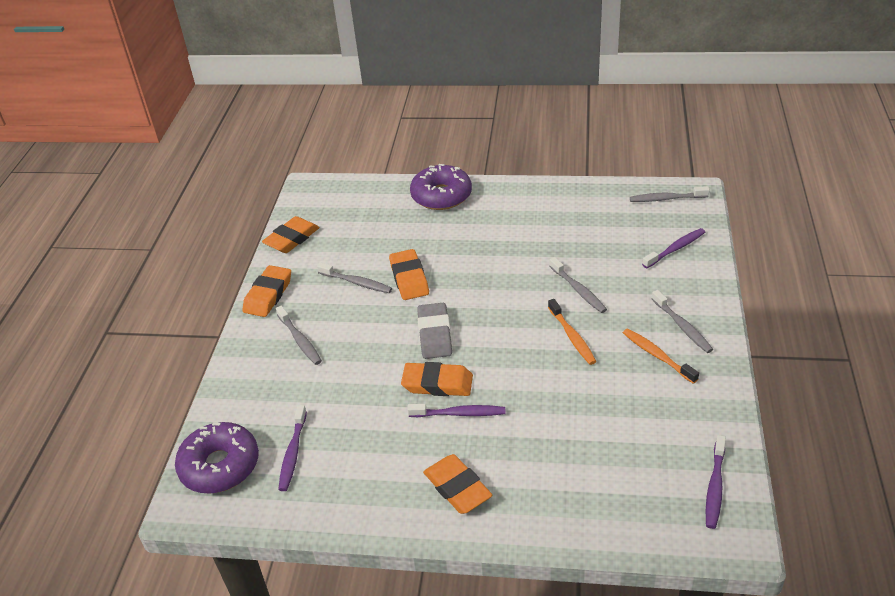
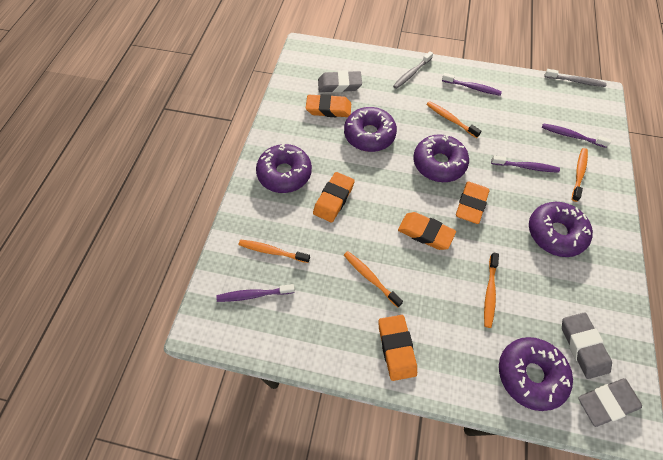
grey eraser: 1 -> 3
grey toothbrush: 5 -> 2
orange toothbrush: 2 -> 5
purple donut: 2 -> 5

